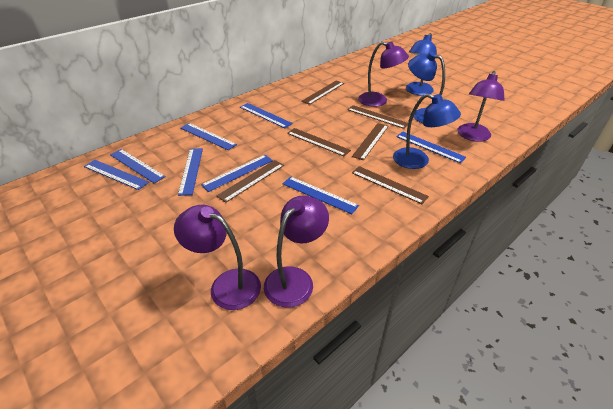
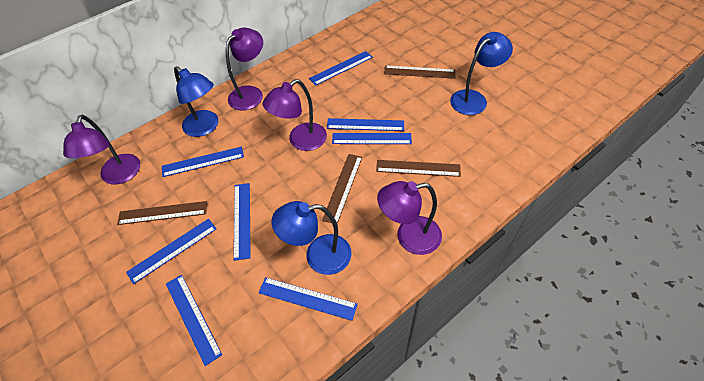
brown ruler: 6 -> 4

